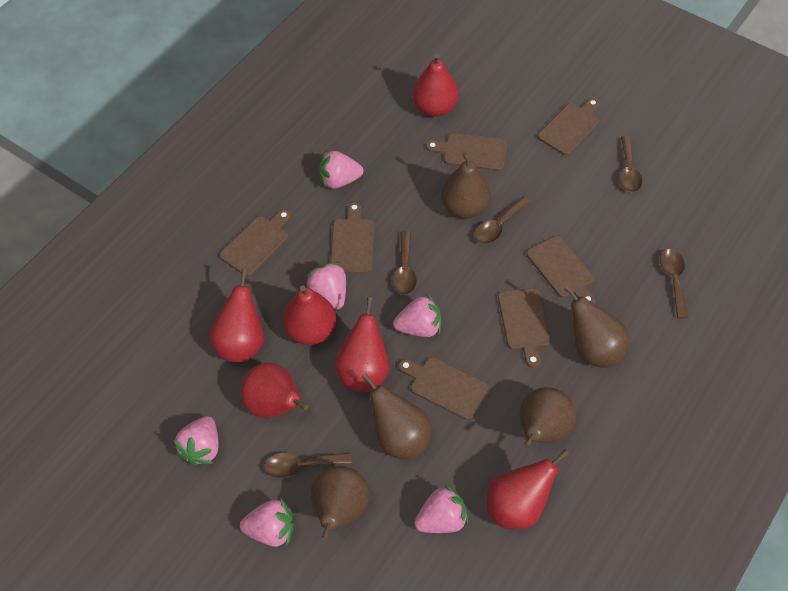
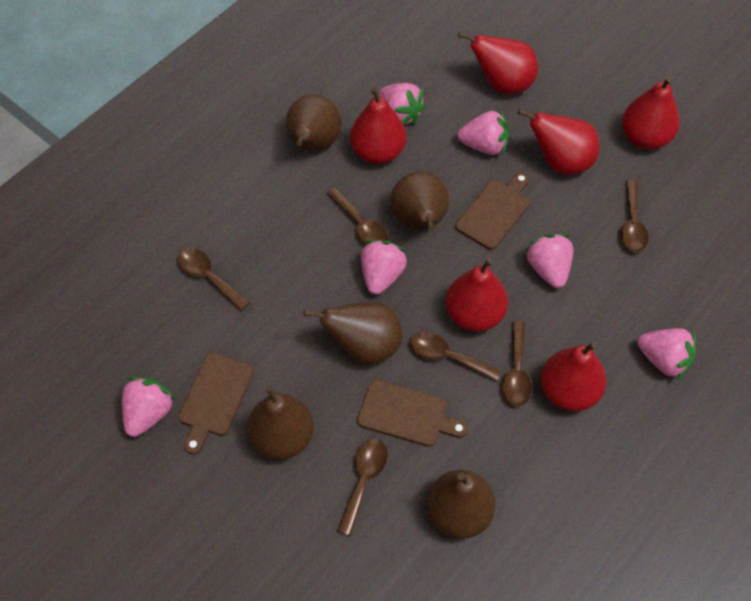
brown cutting board: 7 -> 3
brown spoon: 5 -> 6

